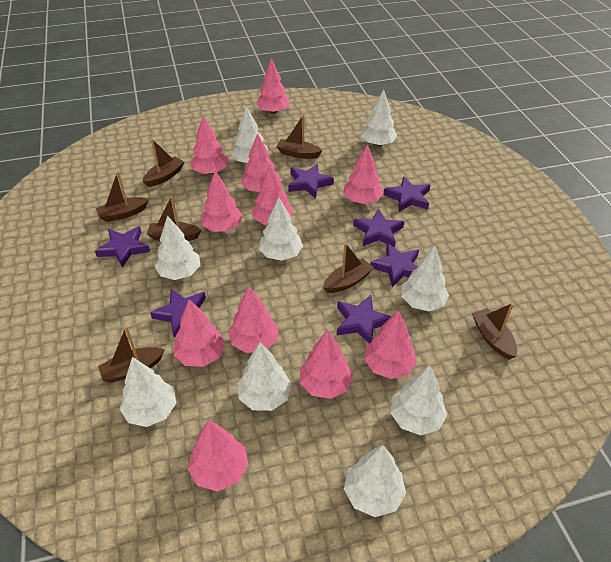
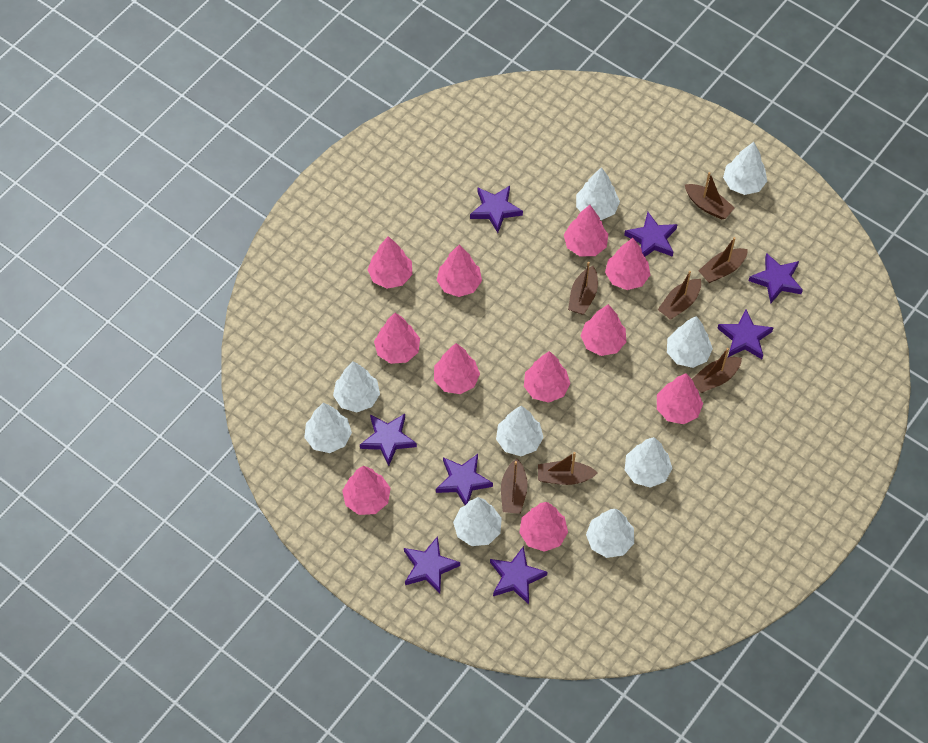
purple star: 7 -> 8

